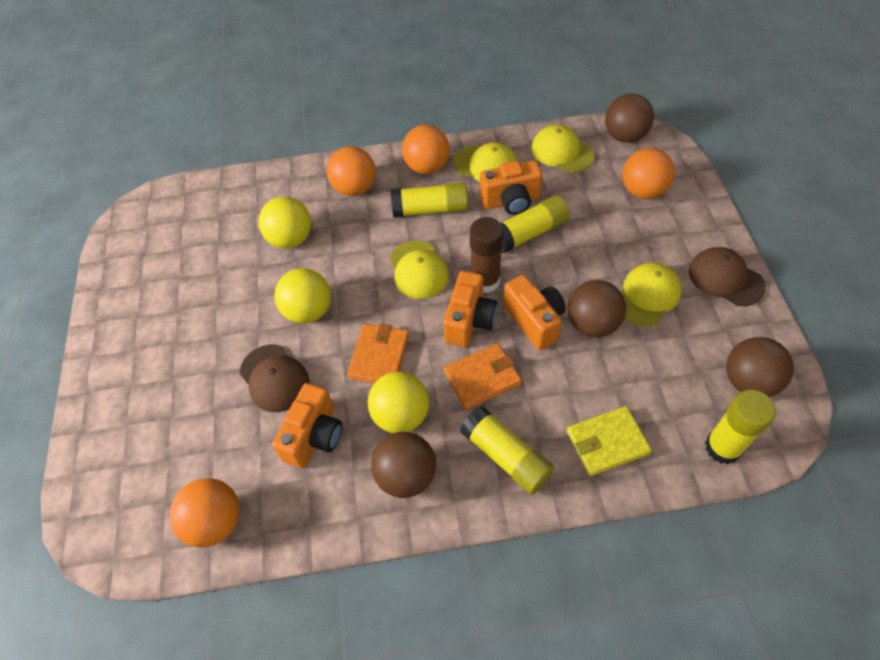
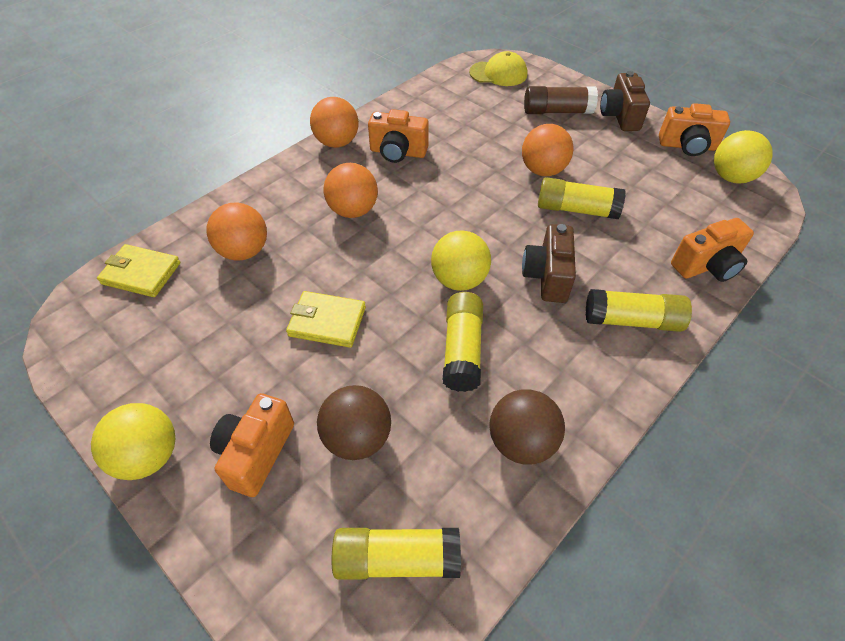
brown ball: 4 -> 2
brown camera: 0 -> 2
brown cap: 2 -> 0
orange wallet: 2 -> 0
yellow cap: 4 -> 1
yellow wallet: 1 -> 2

